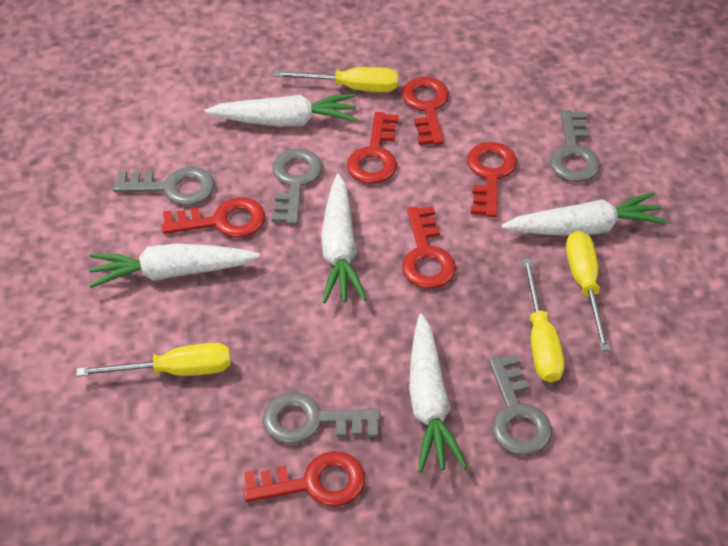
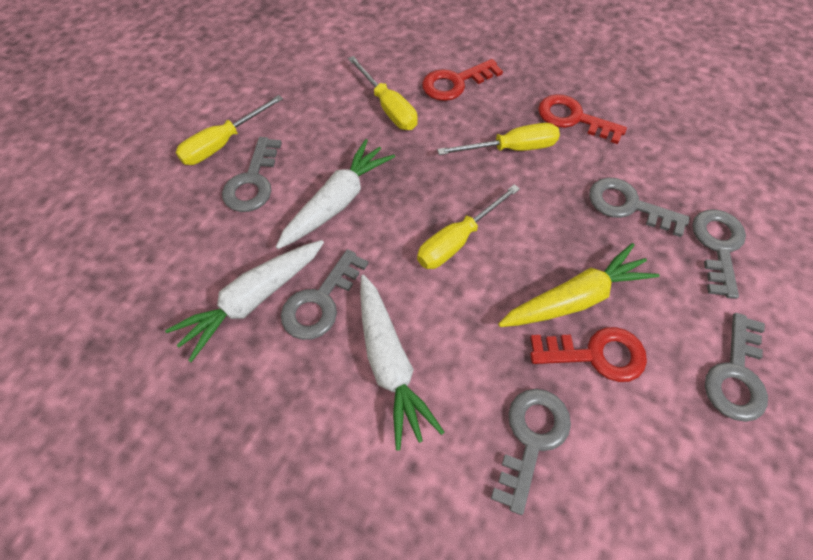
grey key: 5 -> 6
red key: 6 -> 3
white carrot: 5 -> 3
yellow carrot: 0 -> 1

